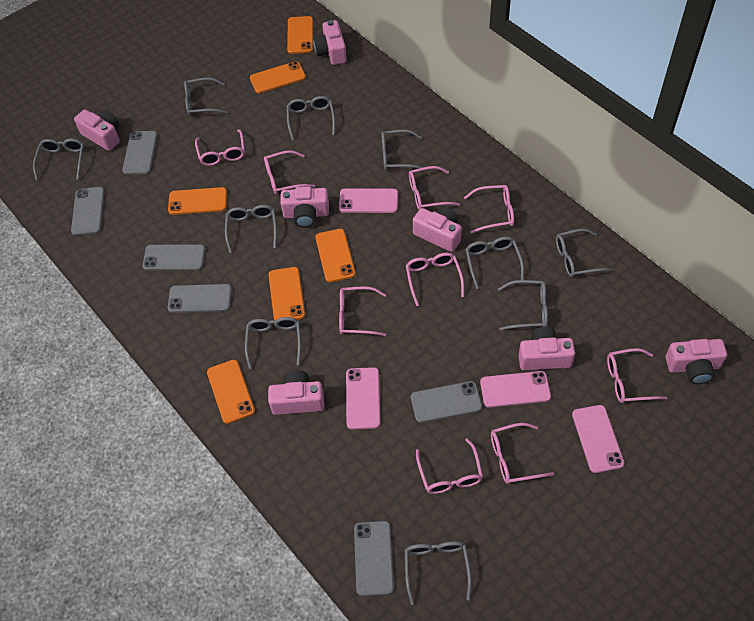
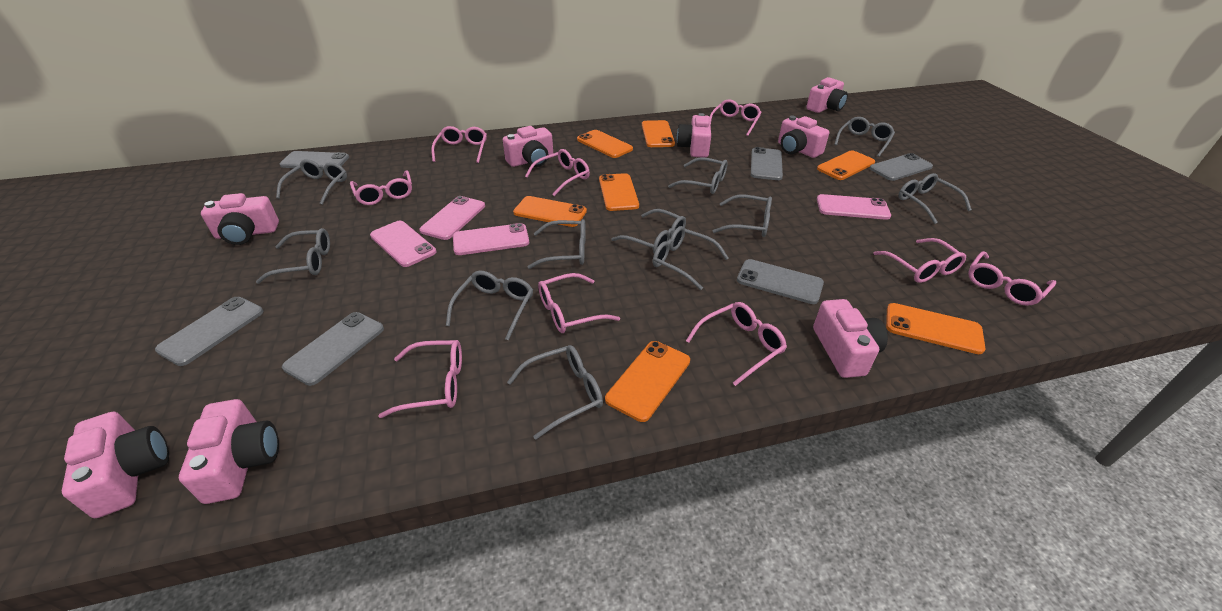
grey glasses: 10 -> 11
orange phone: 6 -> 7
pink camera: 7 -> 8

